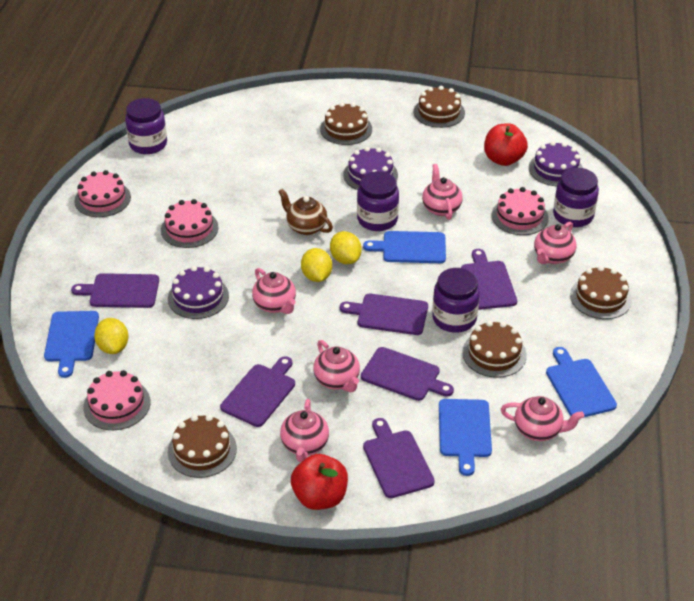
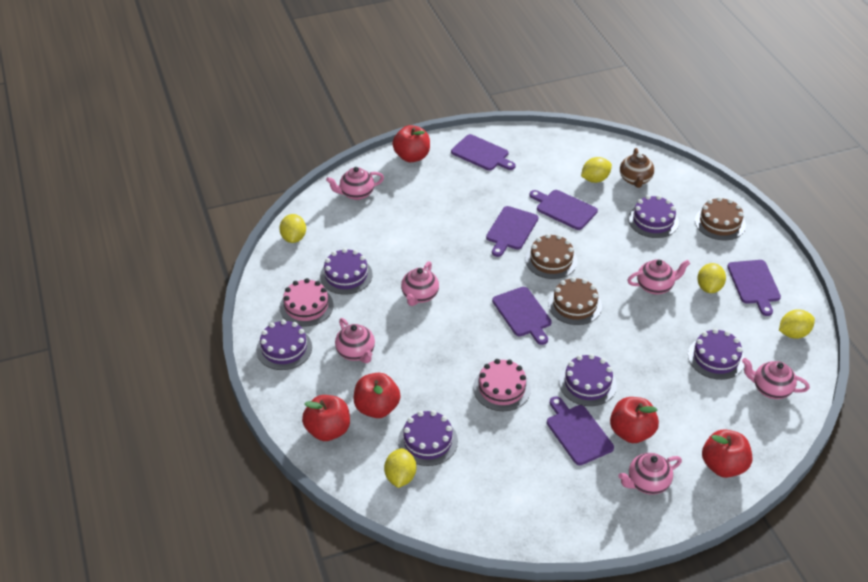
blue cutting board: 4 -> 0
brown cake: 5 -> 3
pink cake: 4 -> 2
purple cake: 3 -> 6
purple jar: 4 -> 0
red apple: 2 -> 5
yellow lemon: 3 -> 5

